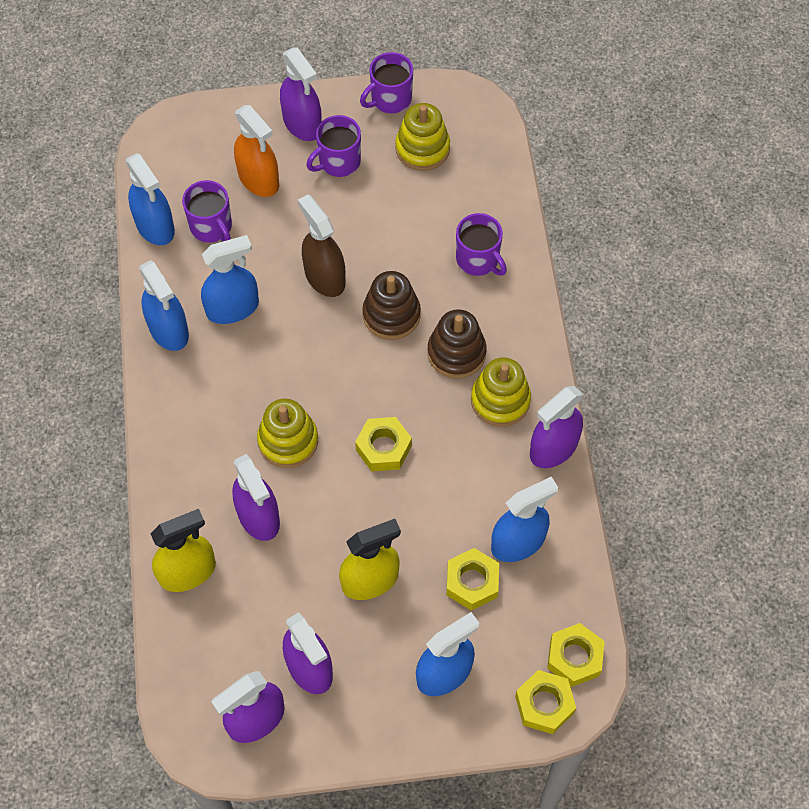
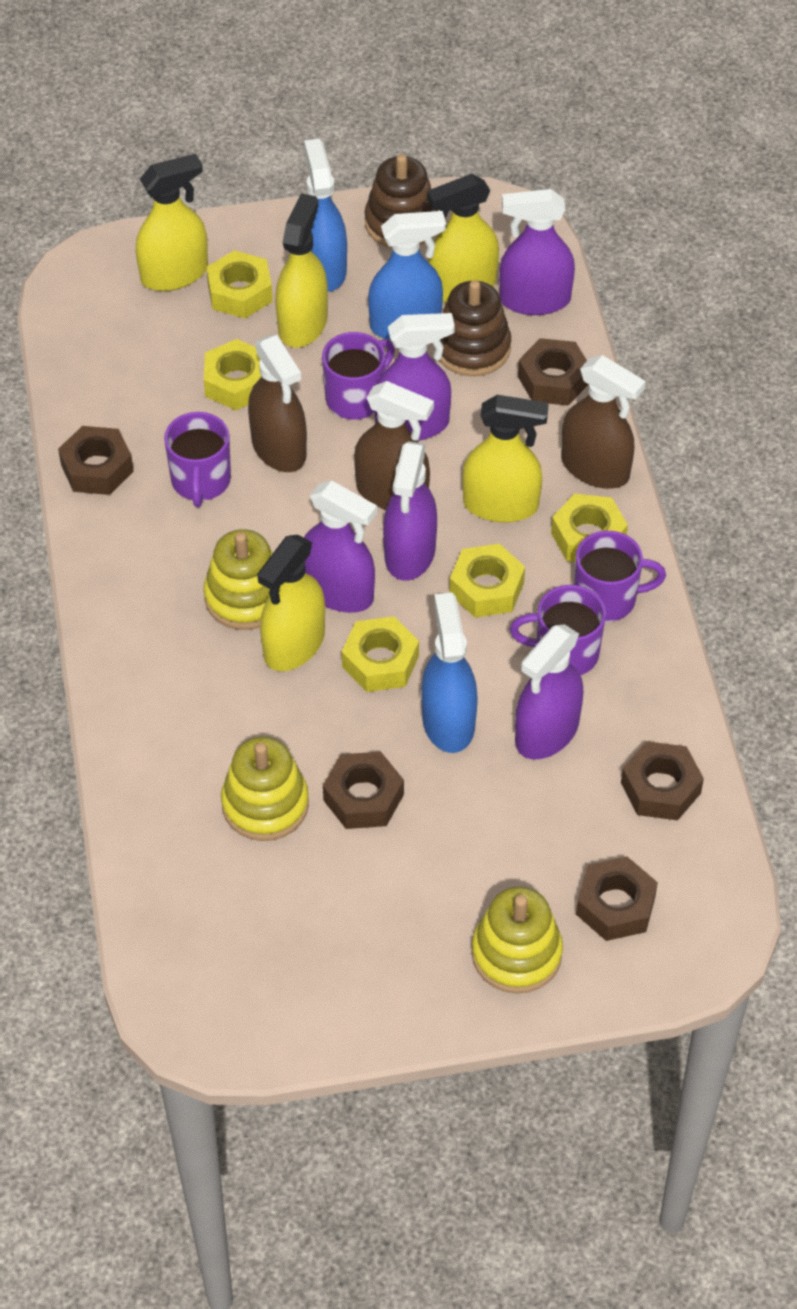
blue spray bottle: 5 -> 3
brown nut: 0 -> 5
brown spray bottle: 1 -> 3
orange spray bottle: 1 -> 0
yellow nut: 4 -> 5
yellow spray bottle: 2 -> 5

